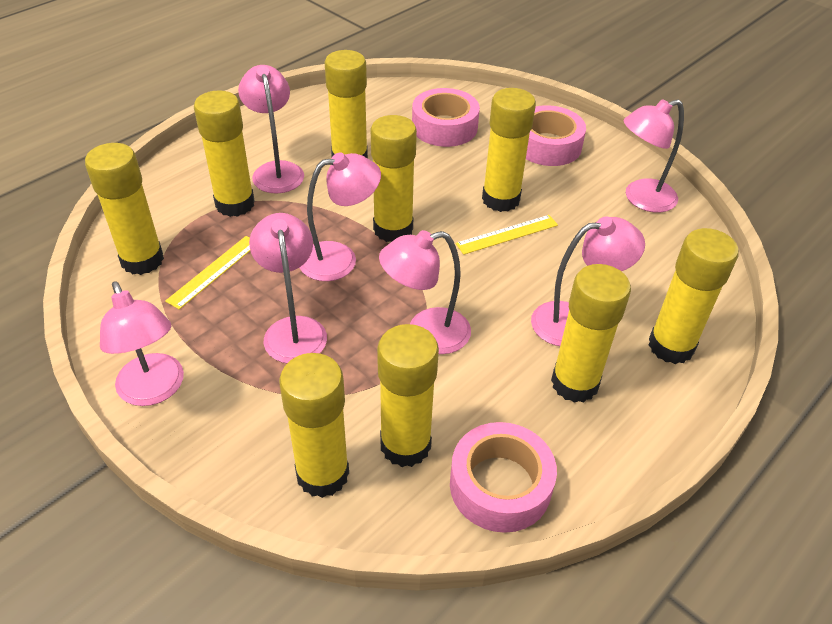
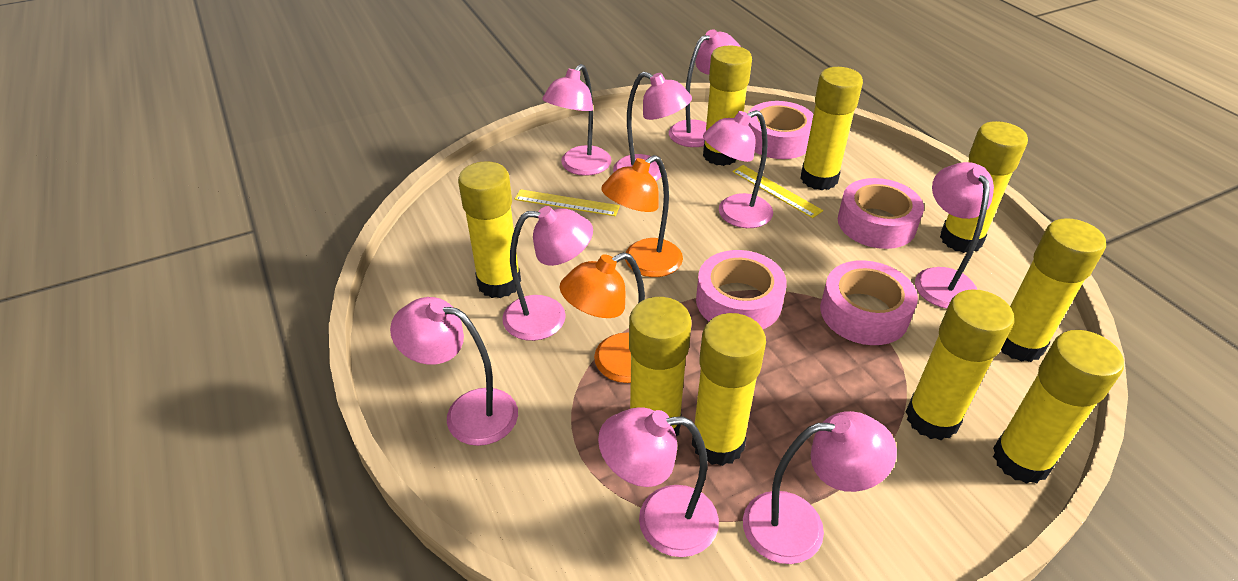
orange lamp: 0 -> 2
pink lamp: 7 -> 9
pink tape: 3 -> 4

